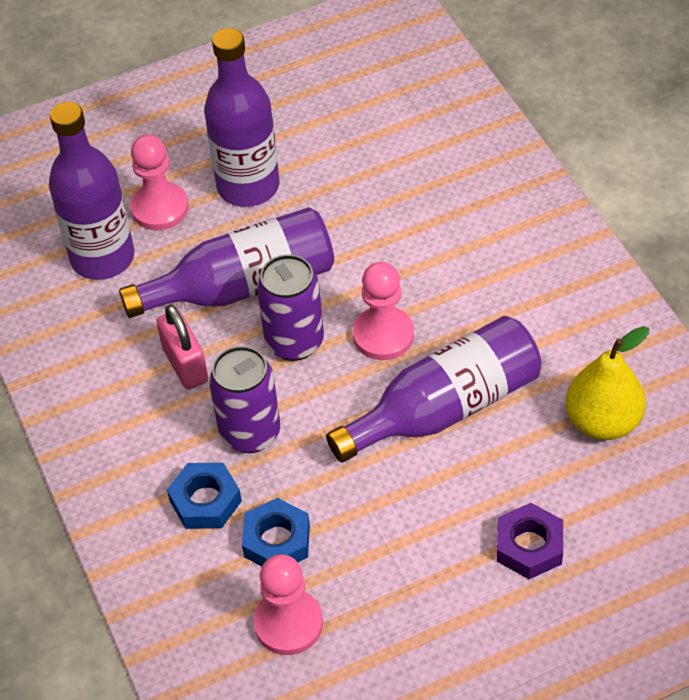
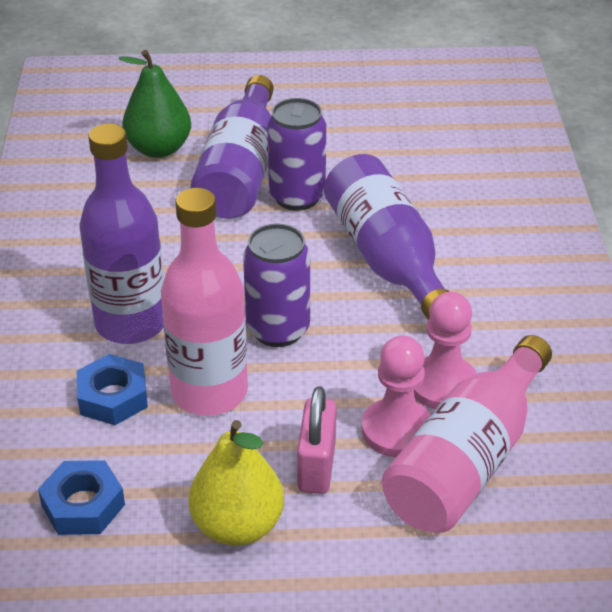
green pear: 0 -> 1
pink bottle: 0 -> 2
pink pawn: 3 -> 2
purple bottle: 4 -> 3
purple nut: 1 -> 0

